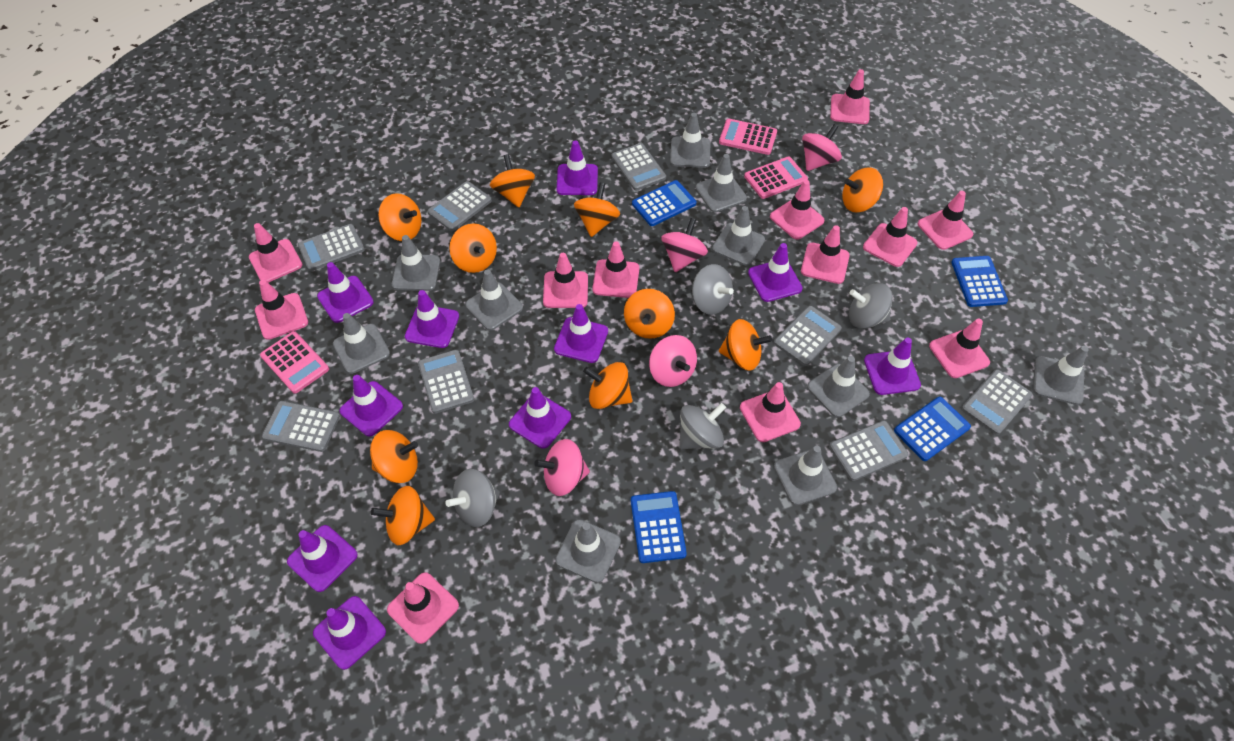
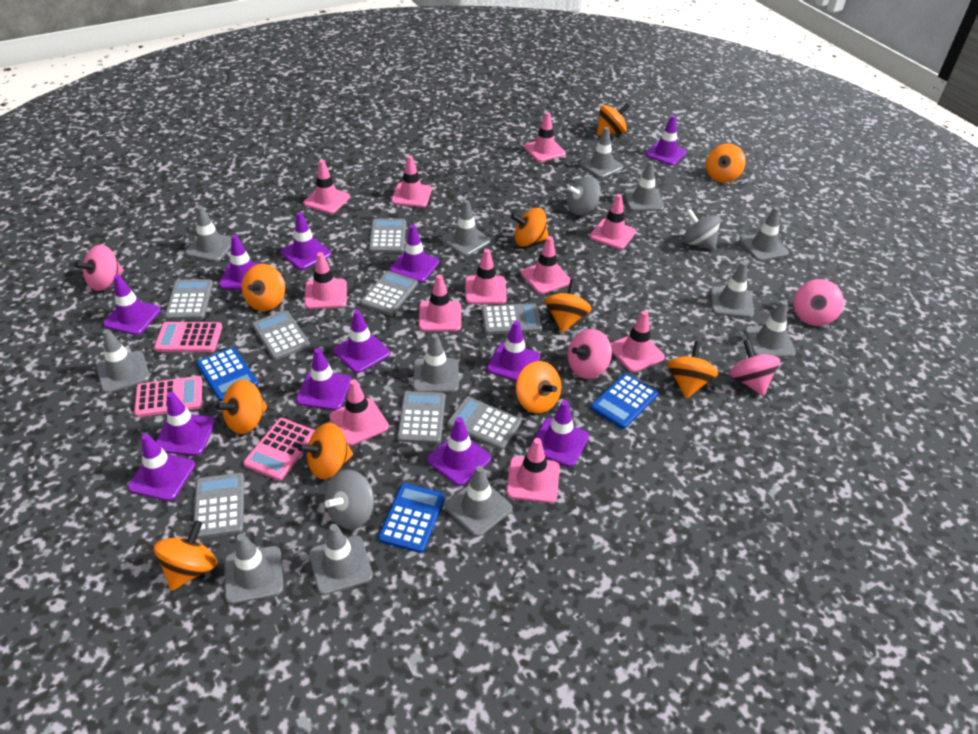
blue calculator: 4 -> 3
grey spinning top: 4 -> 3
grey traffic cone: 10 -> 12
pink traffic cone: 12 -> 11
purple traffic cone: 10 -> 12

